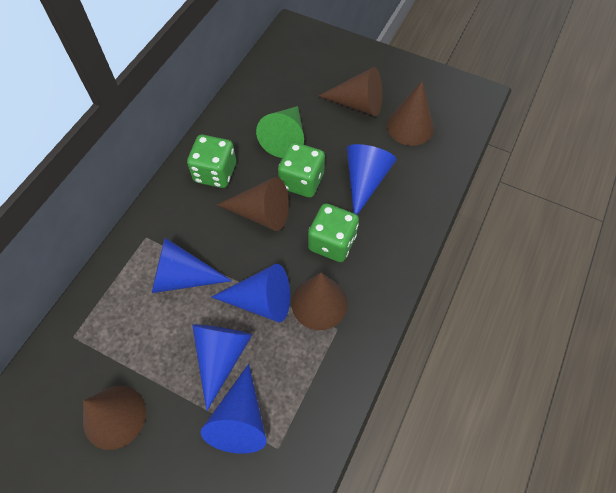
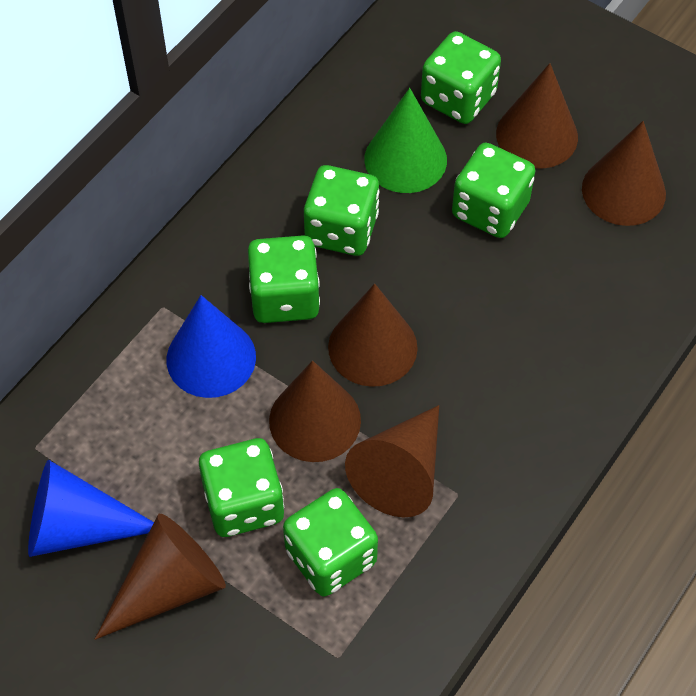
blue cone: 5 -> 2
brown cone: 5 -> 6
green dice: 3 -> 6

